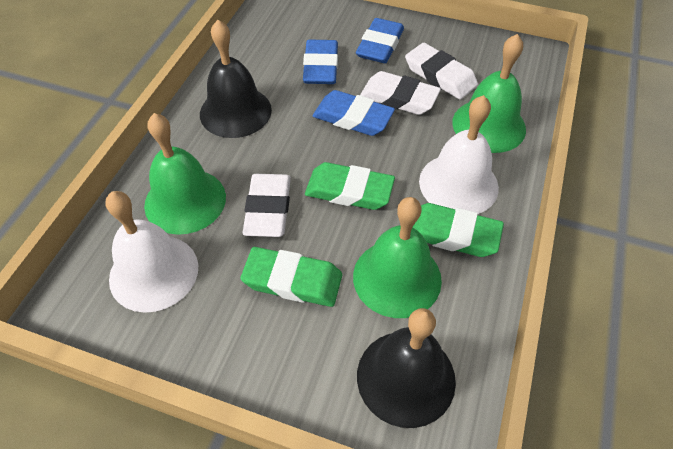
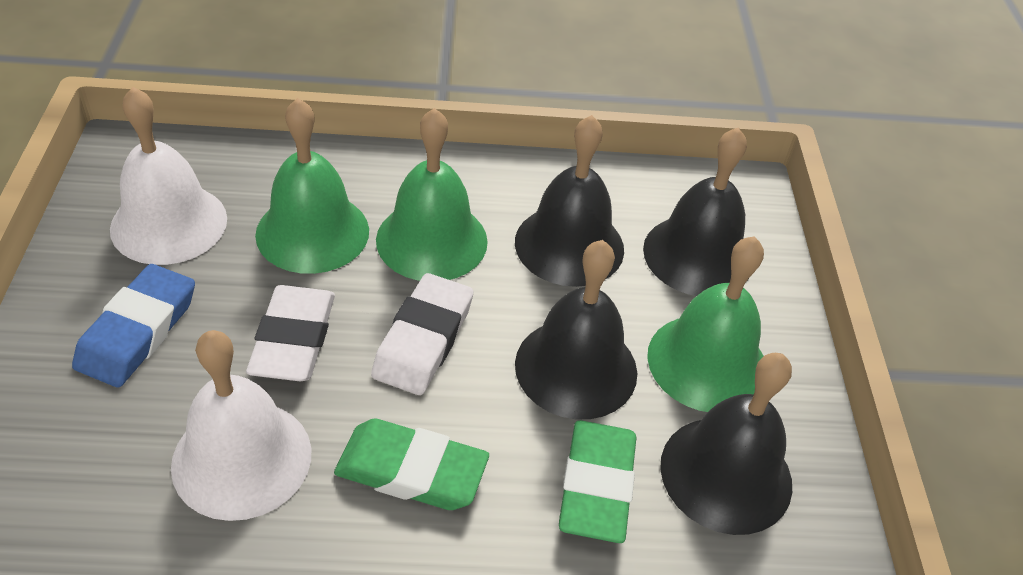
black bell: 2 -> 4
blue eraser: 3 -> 1
green eraser: 3 -> 2
white eraser: 3 -> 2

